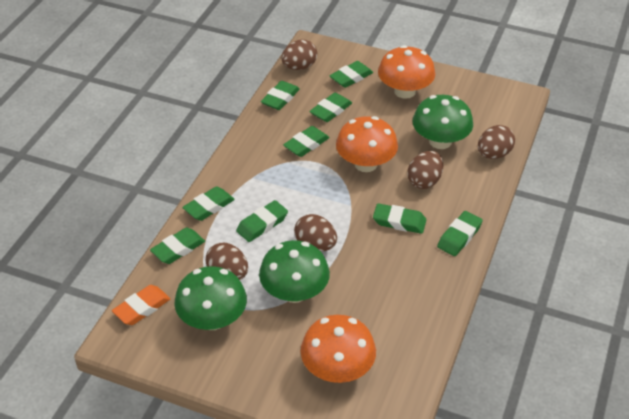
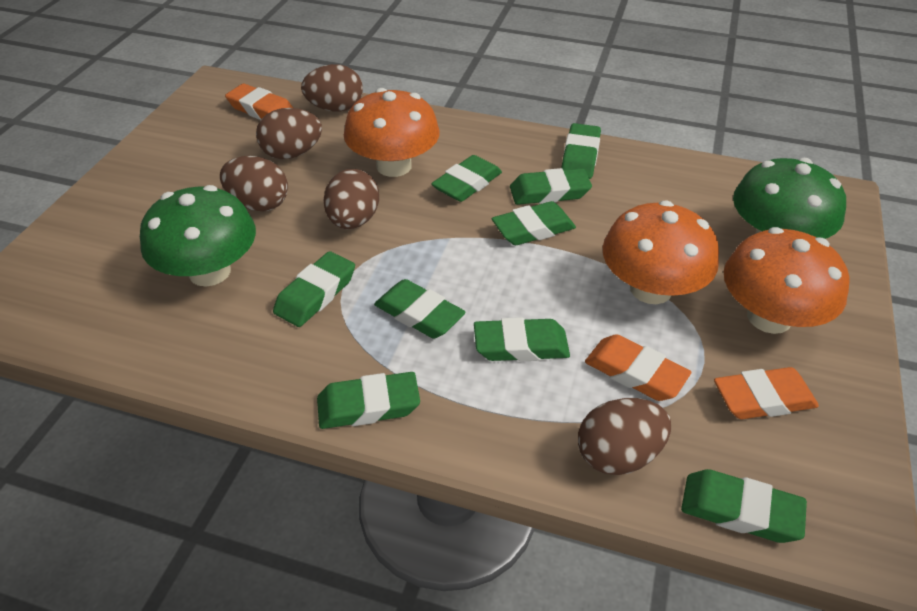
green mushroom: 3 -> 2
orange eraser: 1 -> 3

